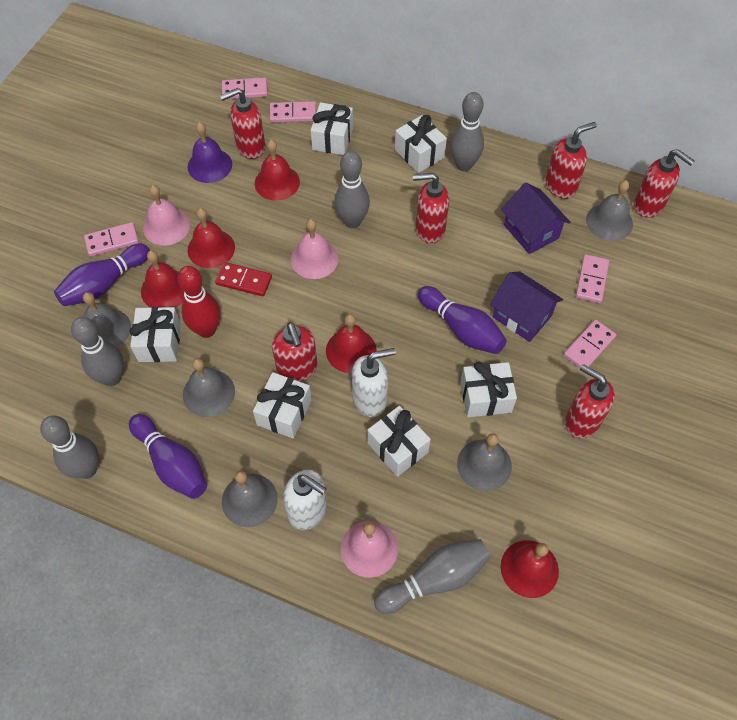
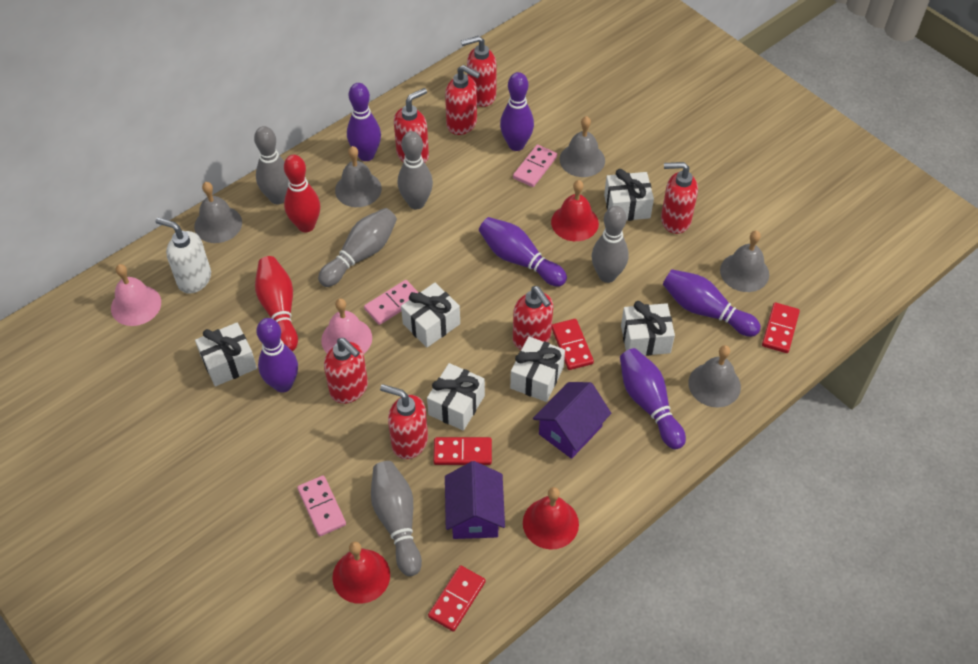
pink bell: 3 -> 2
pink domino: 5 -> 3
purple bell: 1 -> 0
purple bowling pin: 3 -> 6
red bell: 5 -> 3
red bowling pin: 1 -> 2
red domino: 1 -> 4
red soap dispenser: 6 -> 7
white soap dispenser: 2 -> 1

